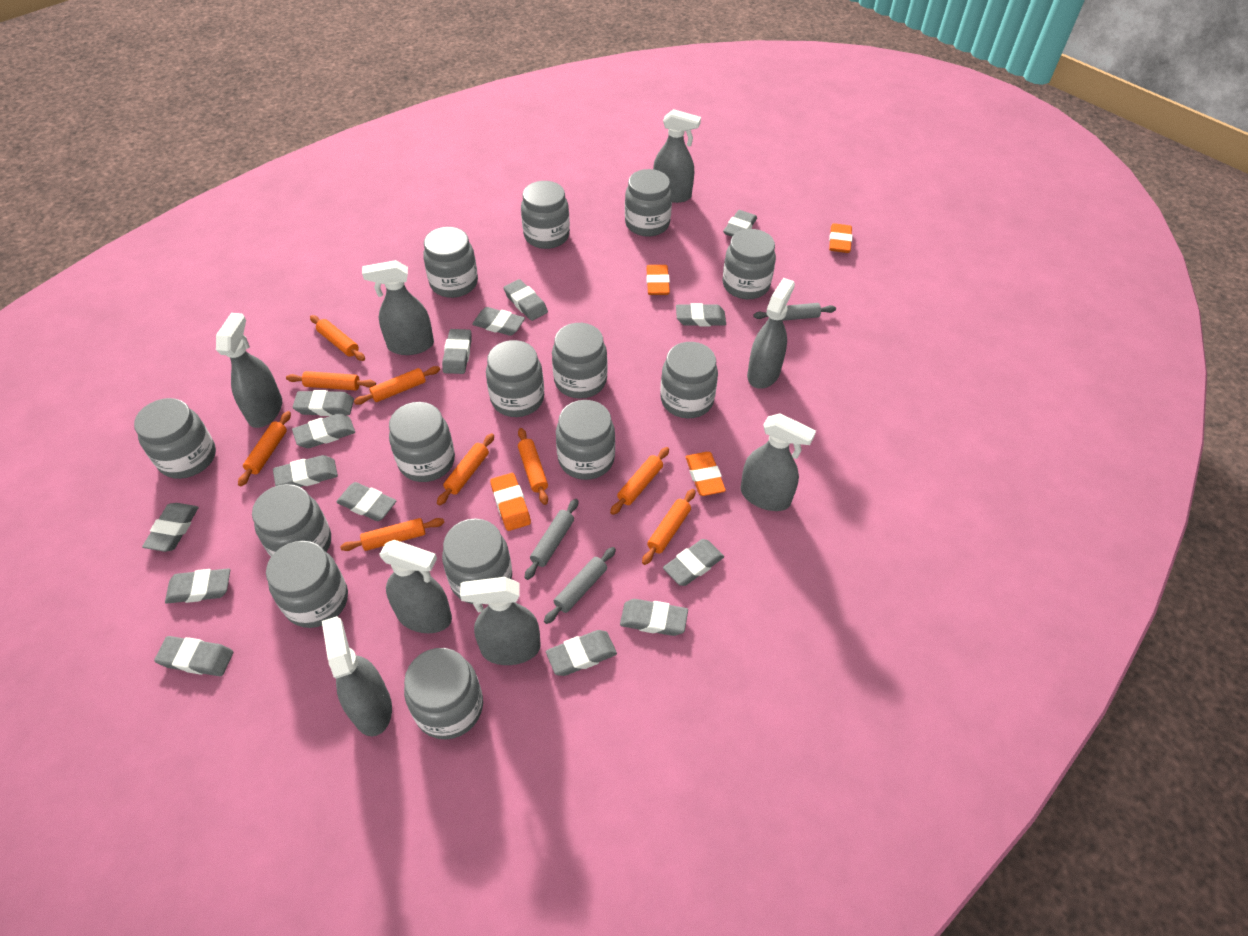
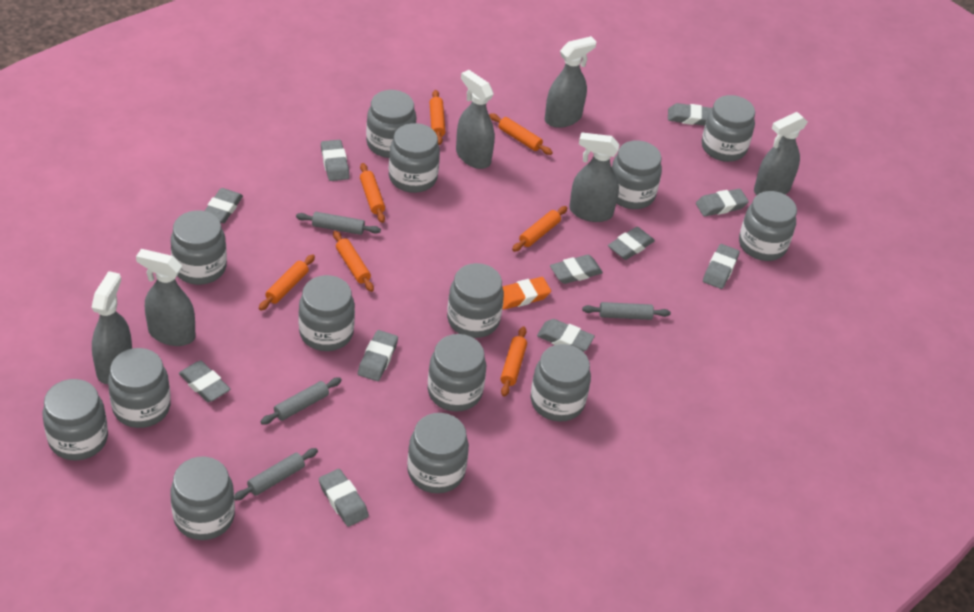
grey eraser: 15 -> 11
grey rolling pin: 3 -> 4
grey spray bottle: 8 -> 6
orange eraser: 4 -> 1
orange rolling pin: 9 -> 7

